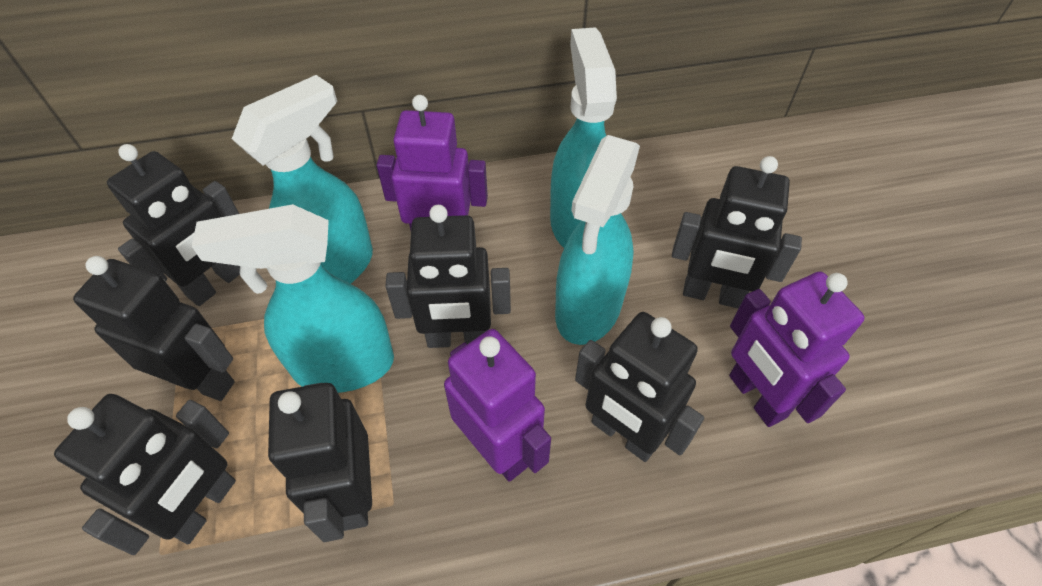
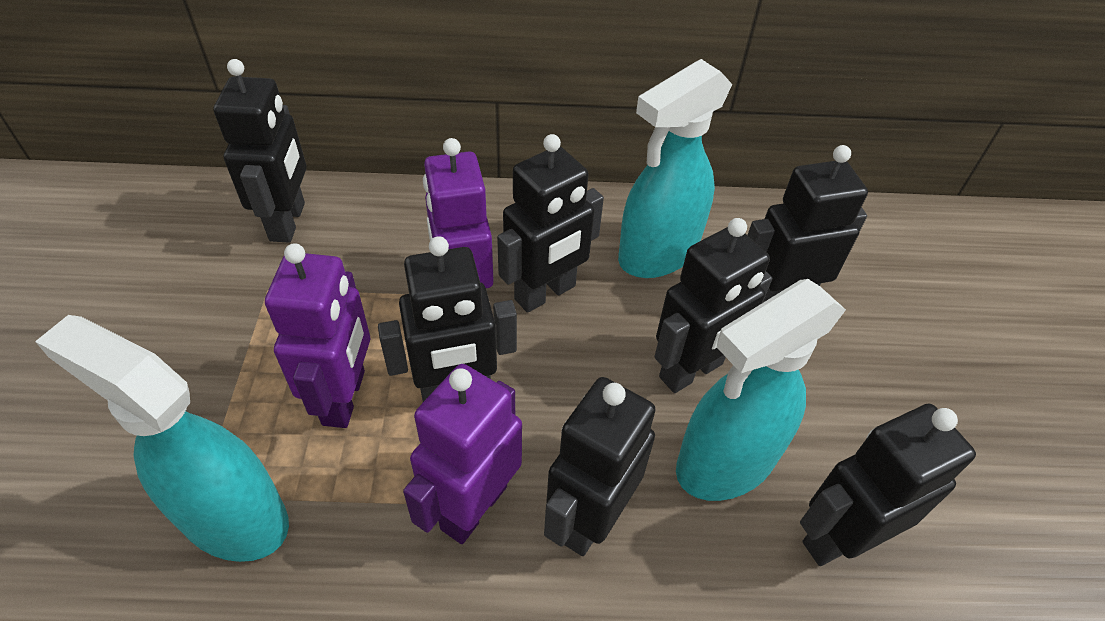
turquoise spray bottle: 4 -> 3

